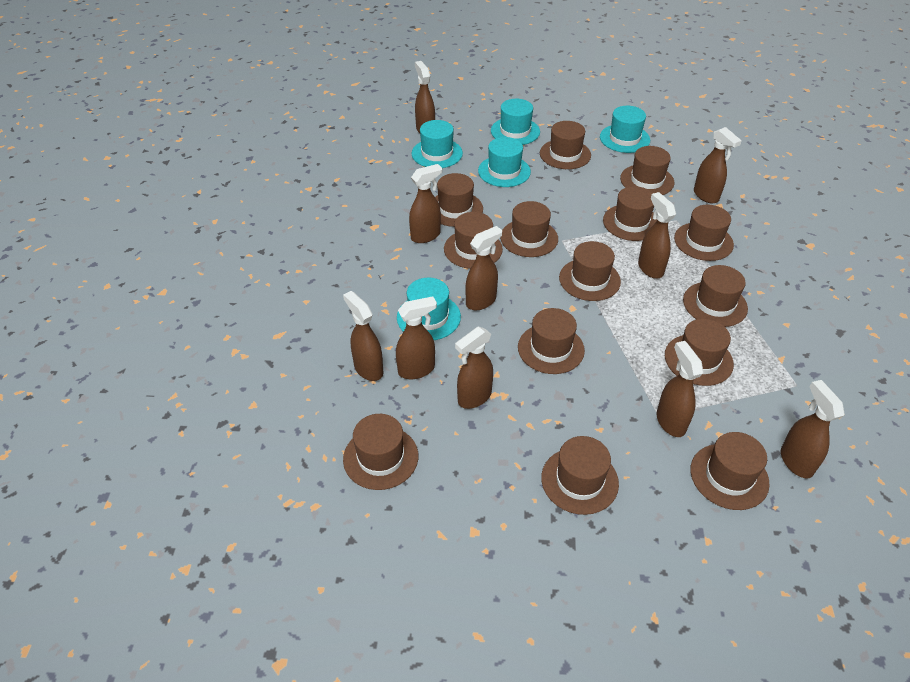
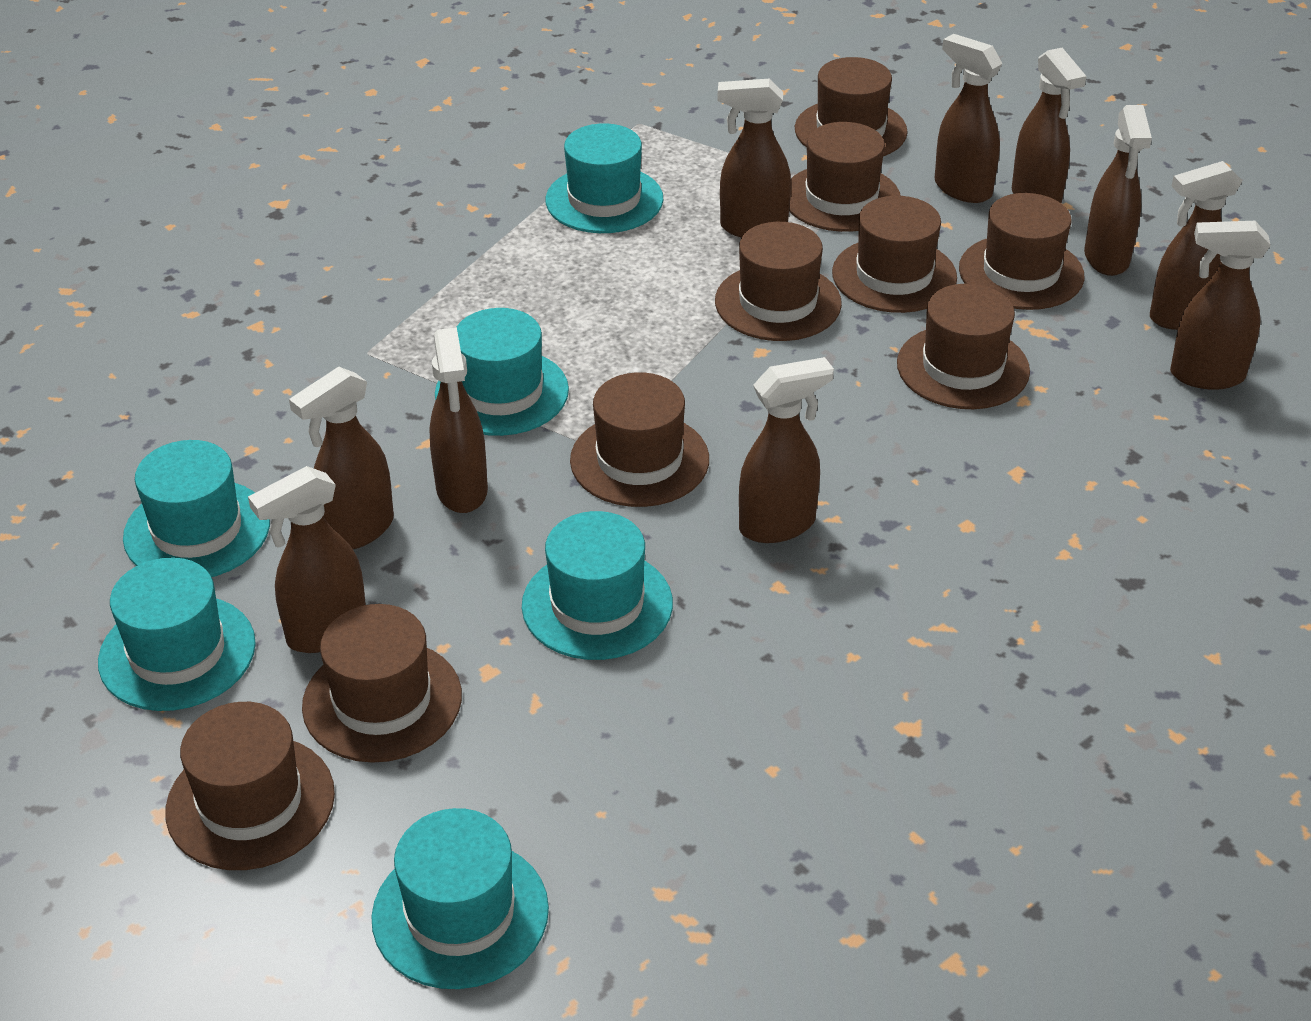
brown hat: 14 -> 9
turquoise hat: 5 -> 6

